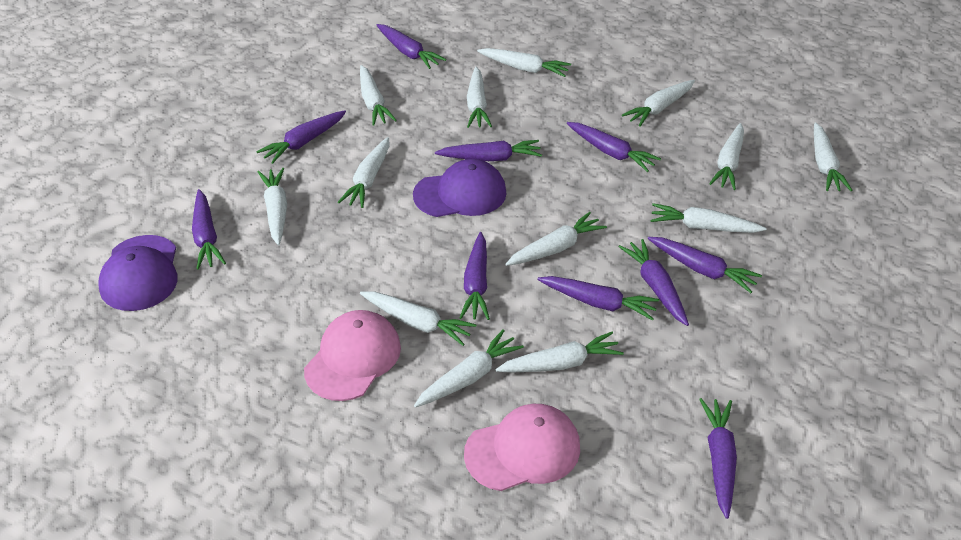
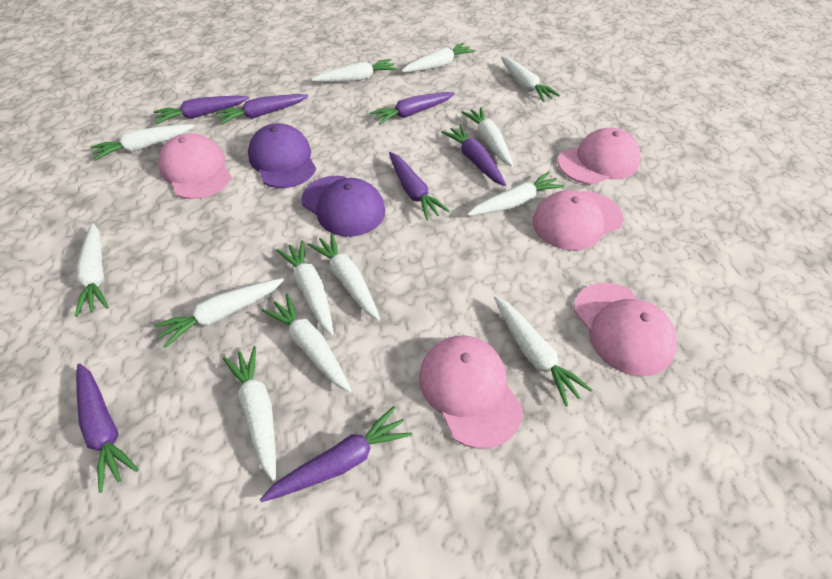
pink cap: 2 -> 5
purple carrot: 10 -> 7

